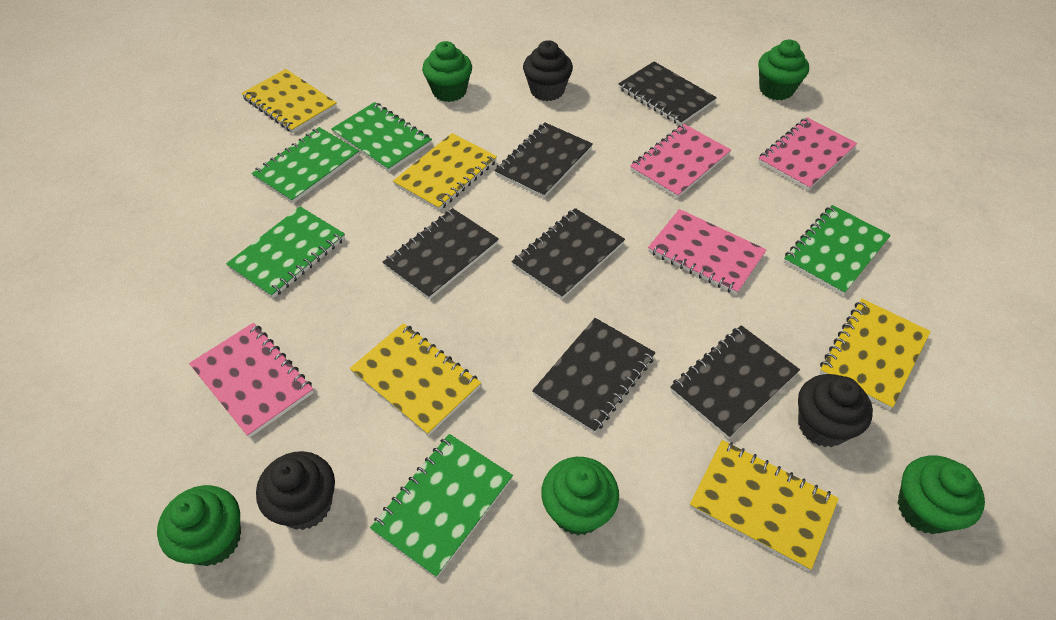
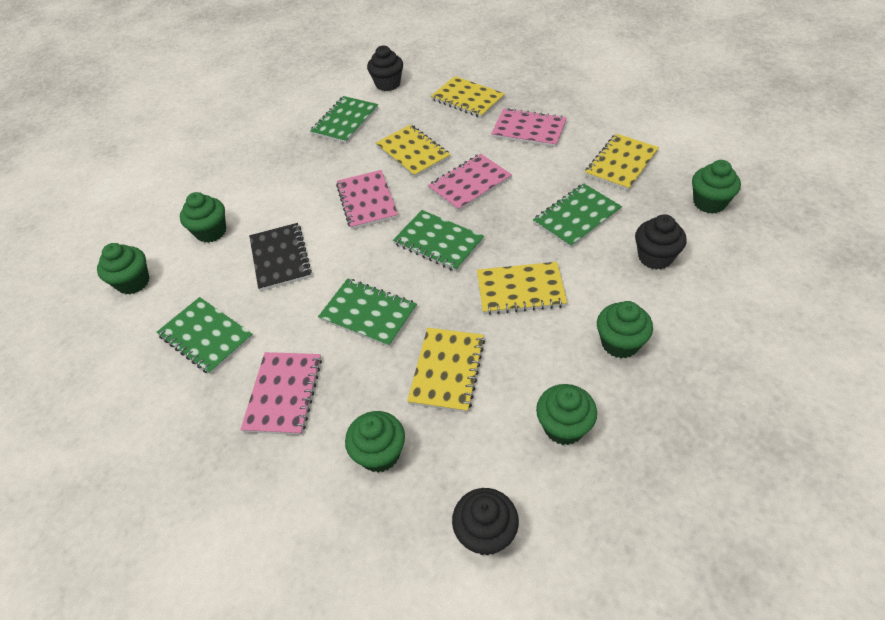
black notebook: 6 -> 1
green cupcake: 5 -> 6

